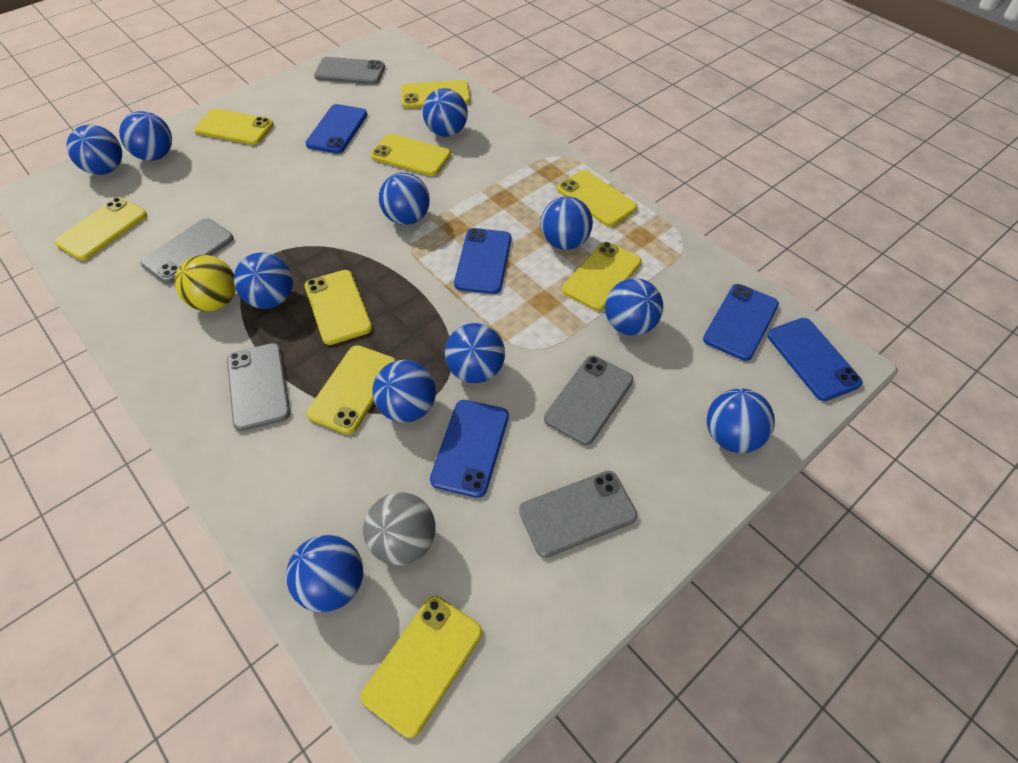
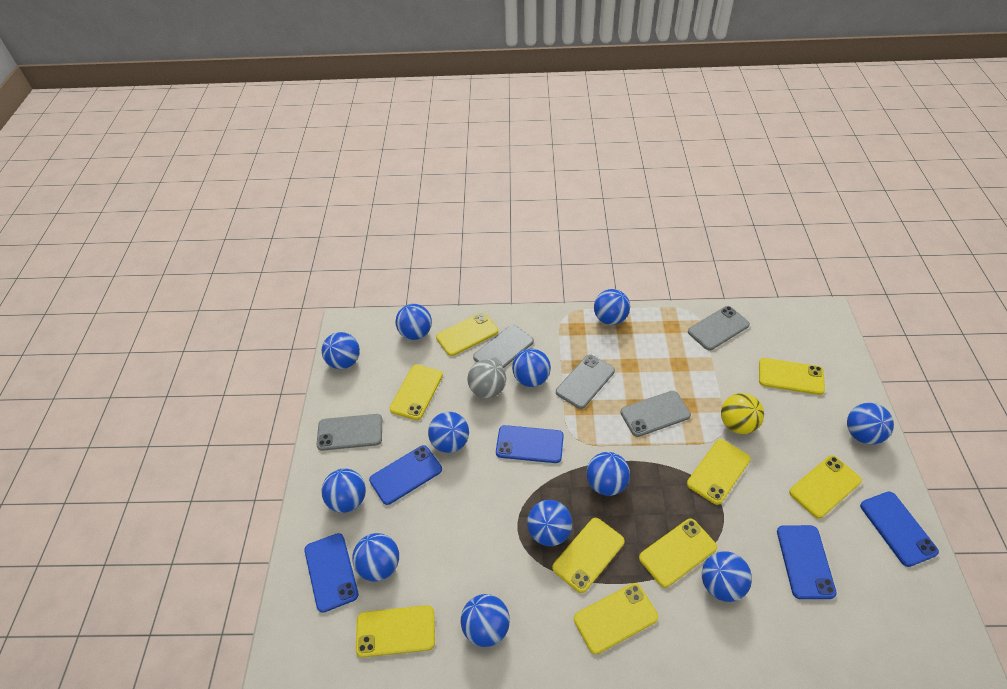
blue ball: 11 -> 12

